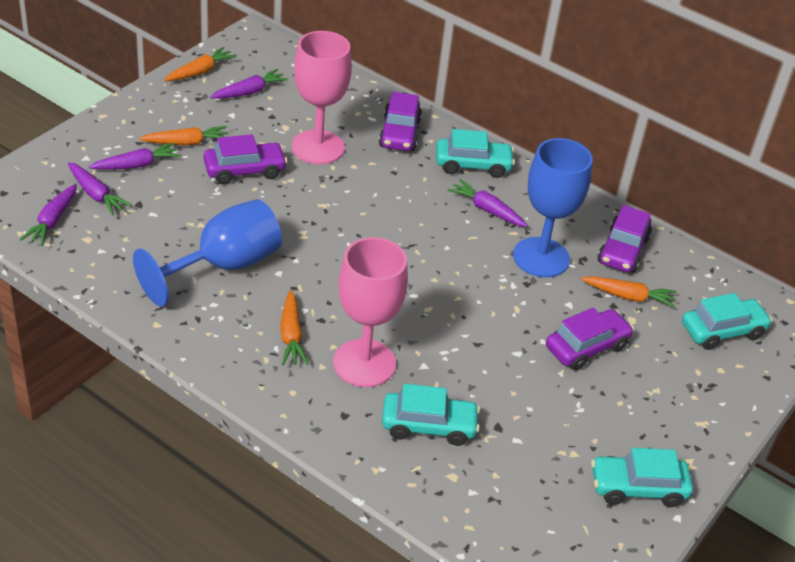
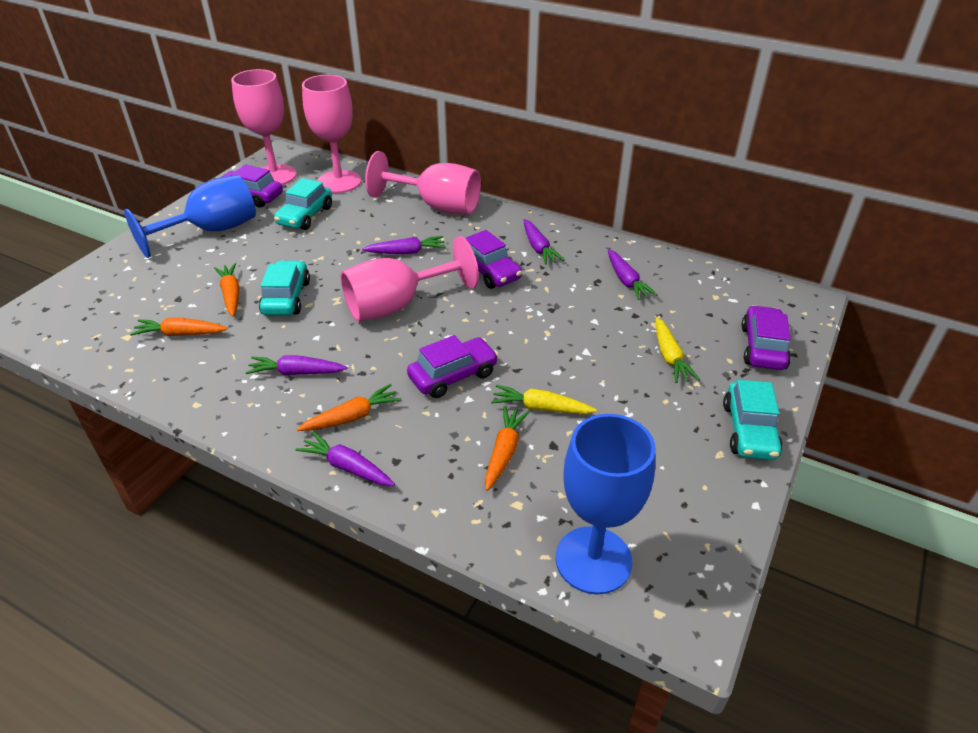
pink goblet: 2 -> 4
turquoise car: 4 -> 3
yellow carrot: 0 -> 2

